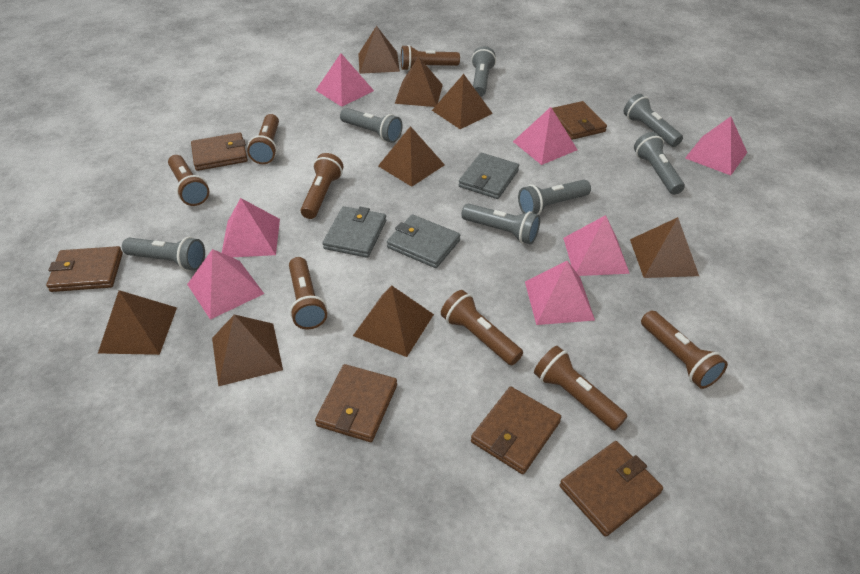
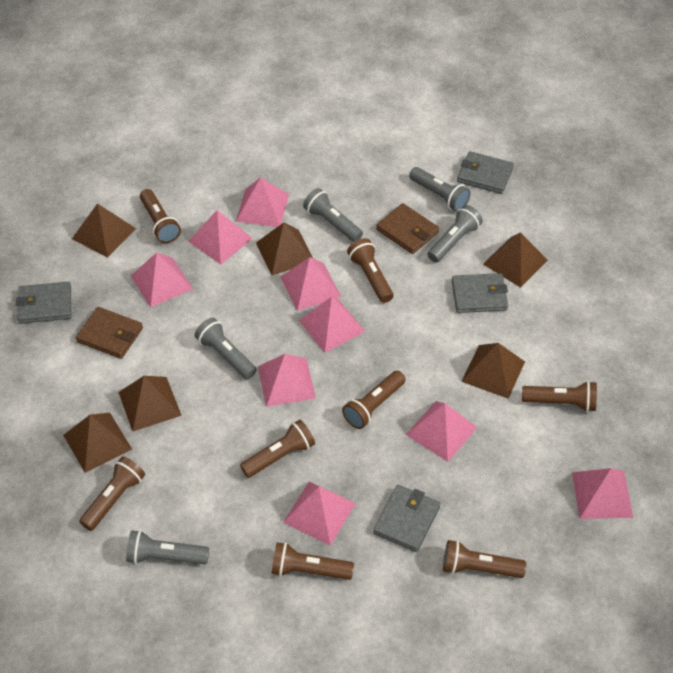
brown pyramid: 8 -> 6
brown wallet: 6 -> 2
grey flashlight: 7 -> 5
grey wallet: 3 -> 4
pink pyramid: 7 -> 9

